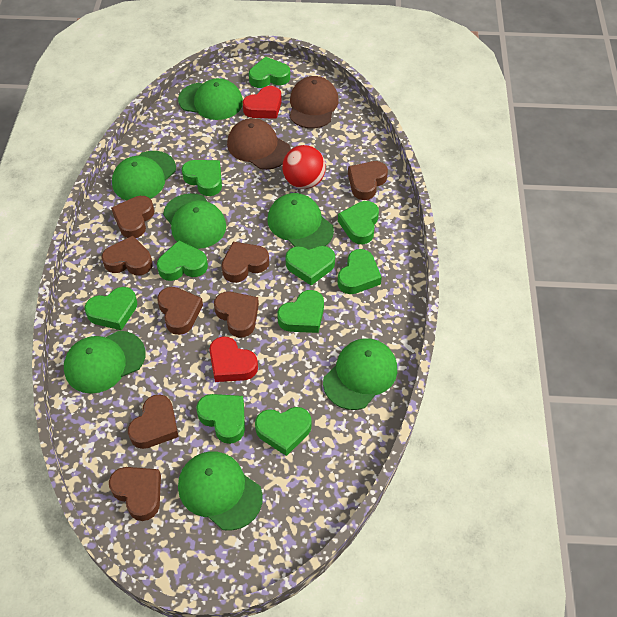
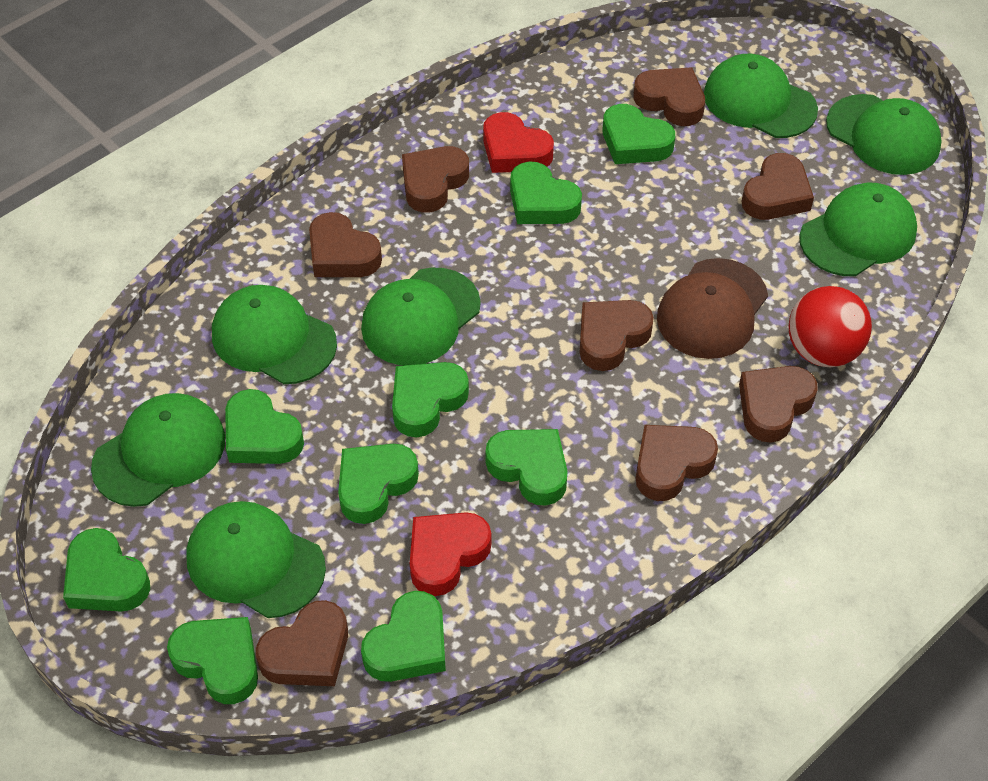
brown cap: 2 -> 1
green heart: 10 -> 9

